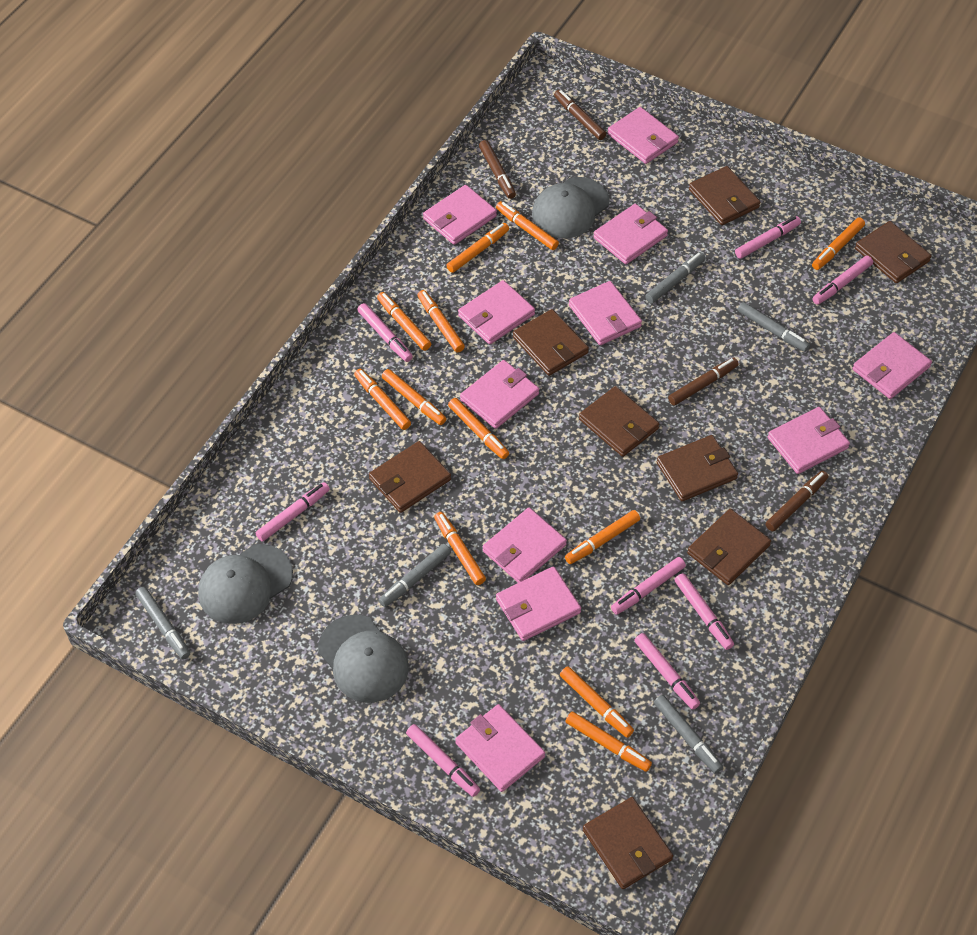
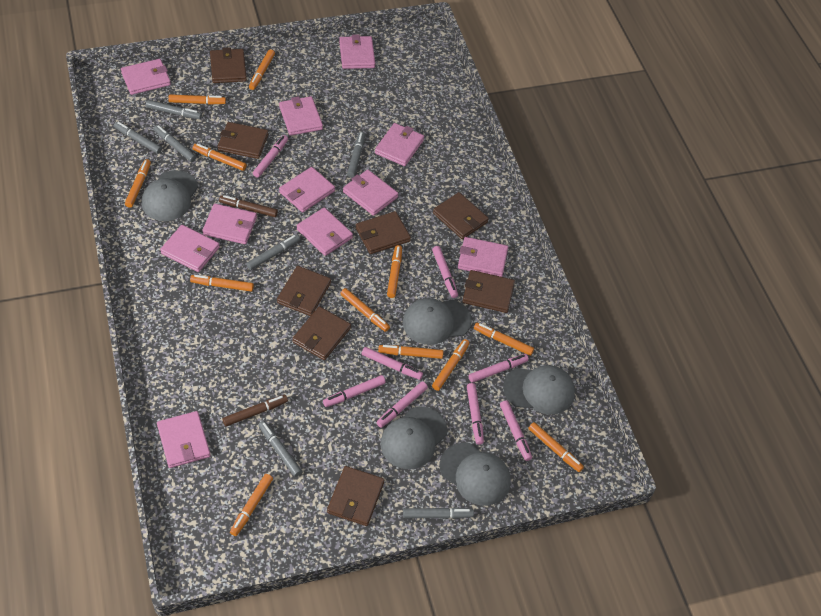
brown marker: 4 -> 2
grey cap: 3 -> 5
grey marker: 5 -> 7

